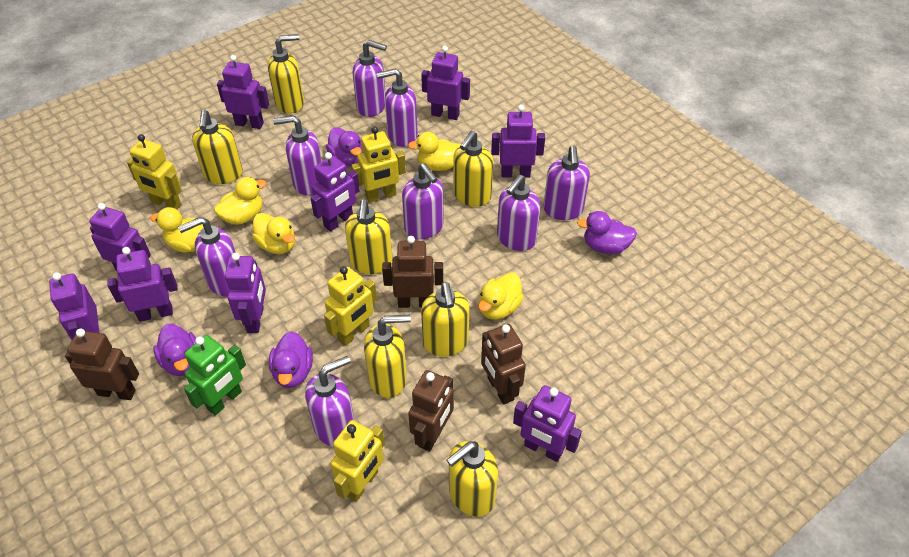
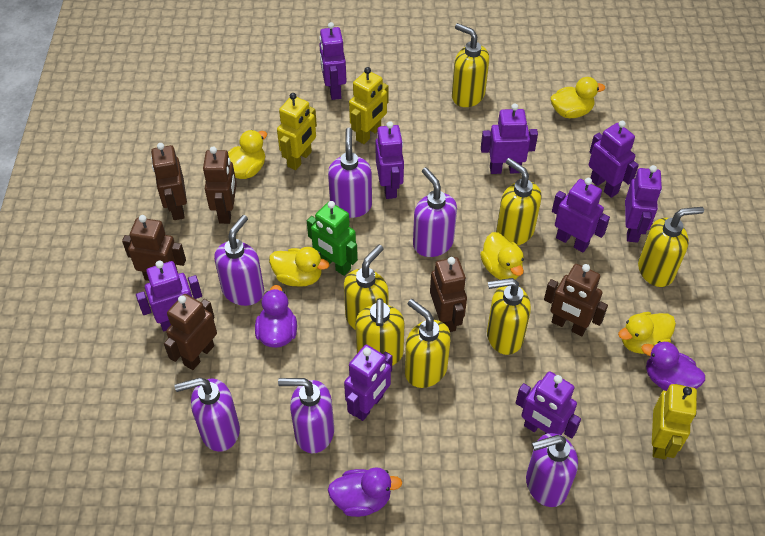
brown robot: 4 -> 6
purple duck: 4 -> 3
purple soap dispenser: 8 -> 6
yellow robot: 4 -> 3

